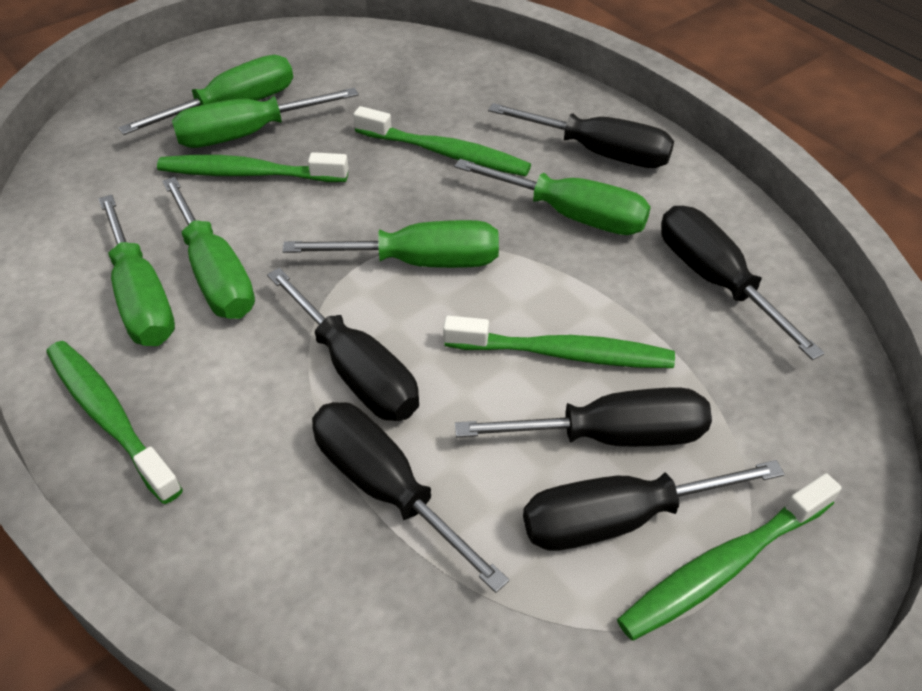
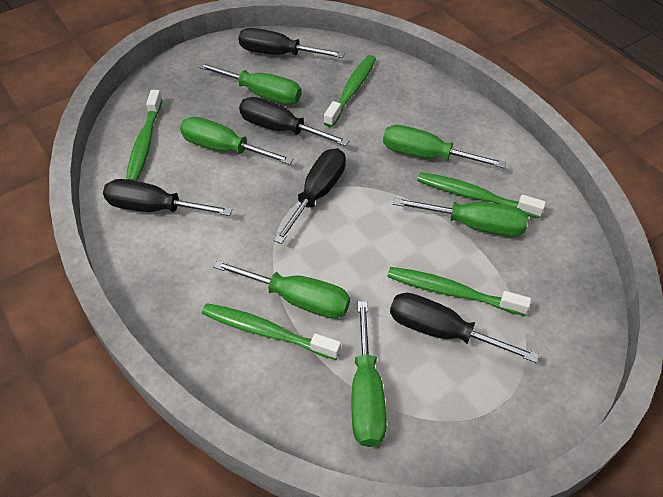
black screwdriver: 6 -> 5

